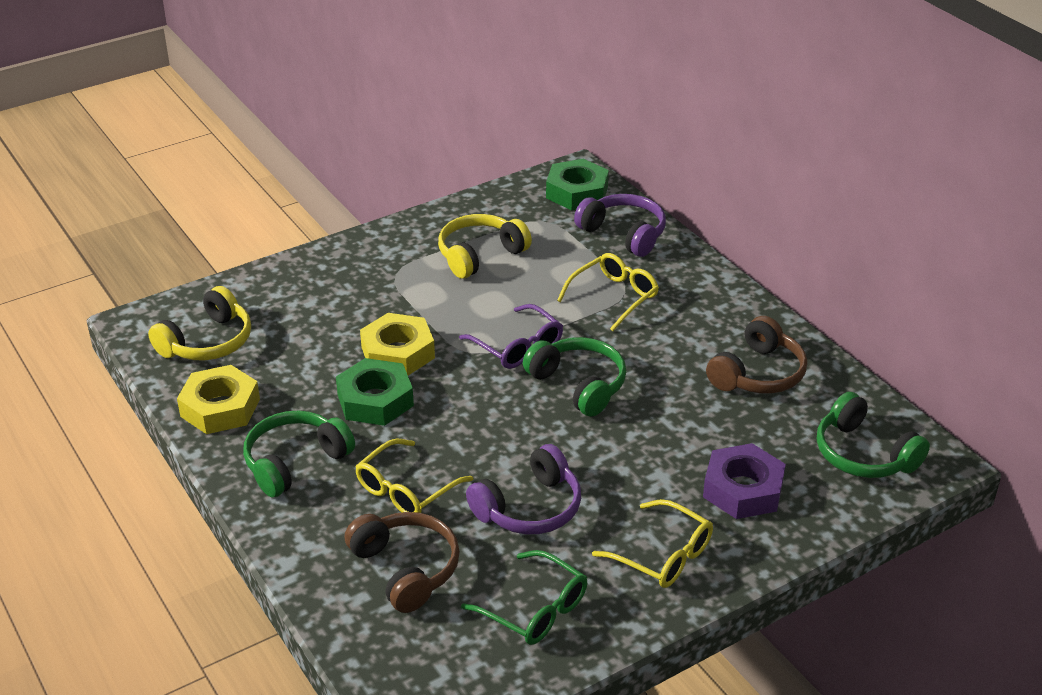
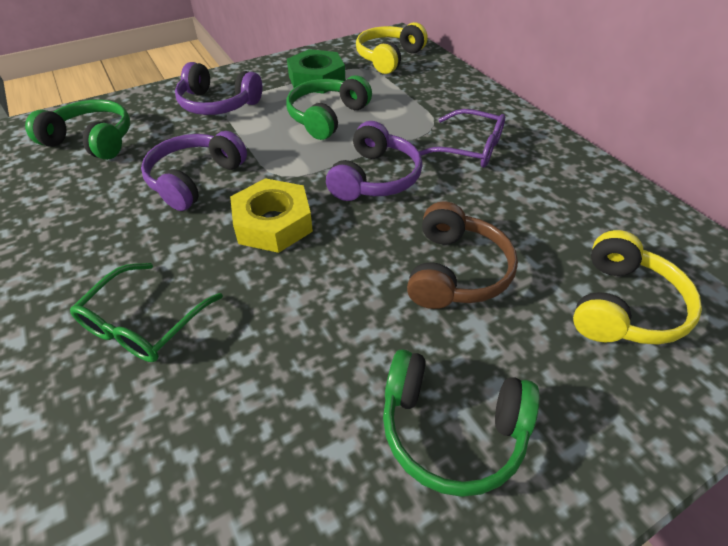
brown headphones: 2 -> 1
green nut: 2 -> 1
purple headphones: 2 -> 3
purple nut: 1 -> 0
yellow glasses: 3 -> 0
yellow nut: 2 -> 1

